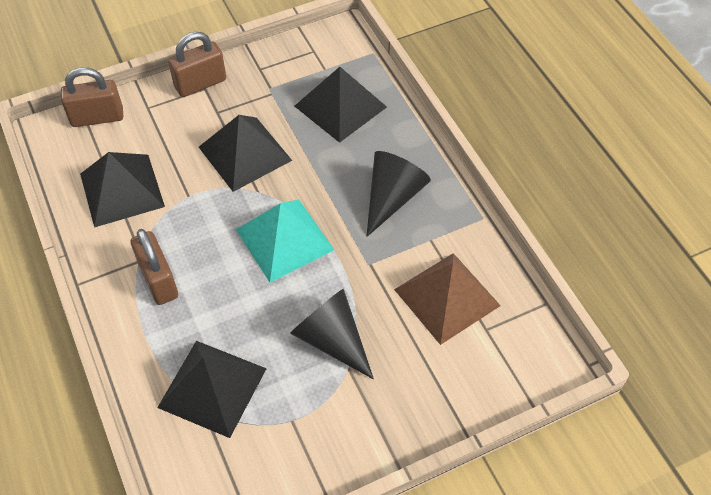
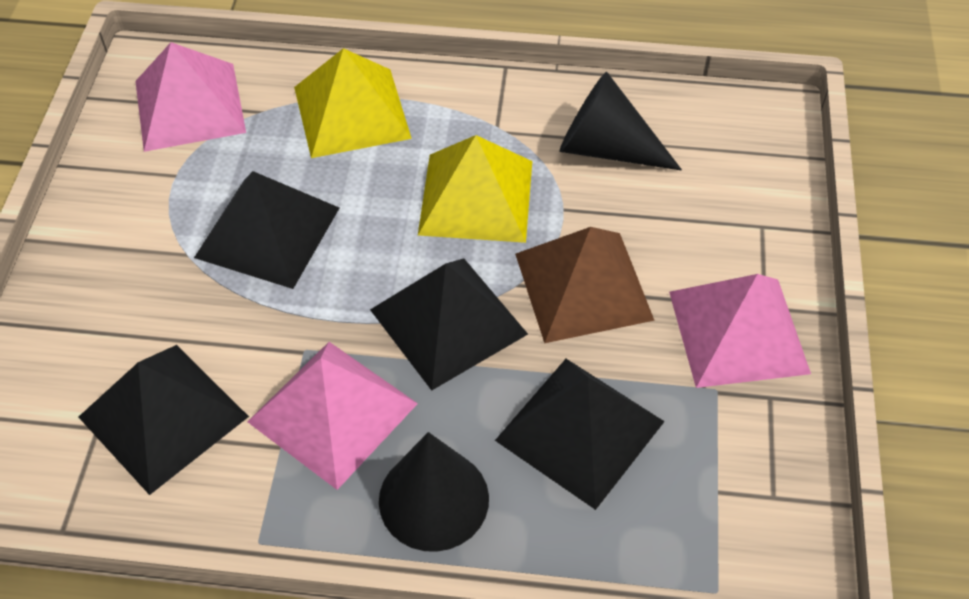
brown padlock: 3 -> 0
pink pyramid: 0 -> 3
turquoise pyramid: 1 -> 0
yellow pyramid: 0 -> 2

